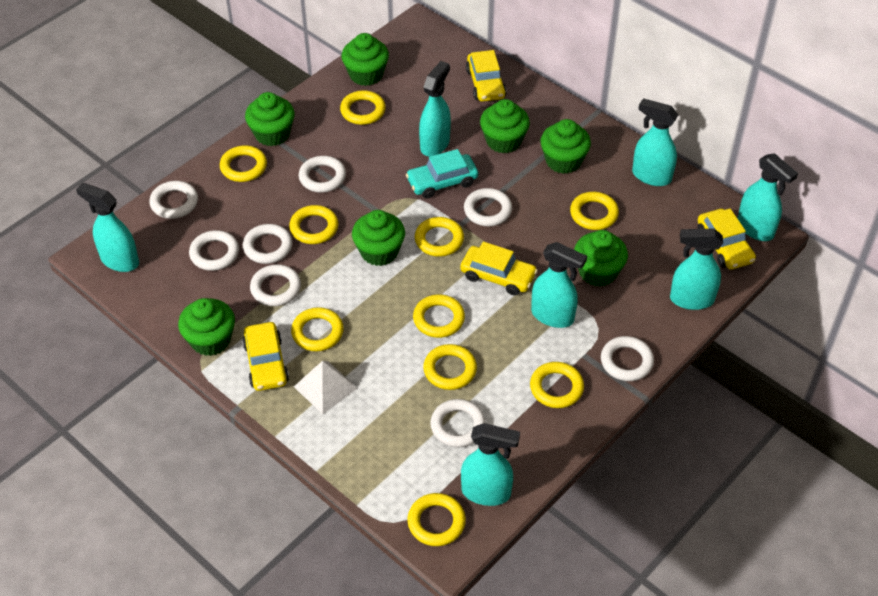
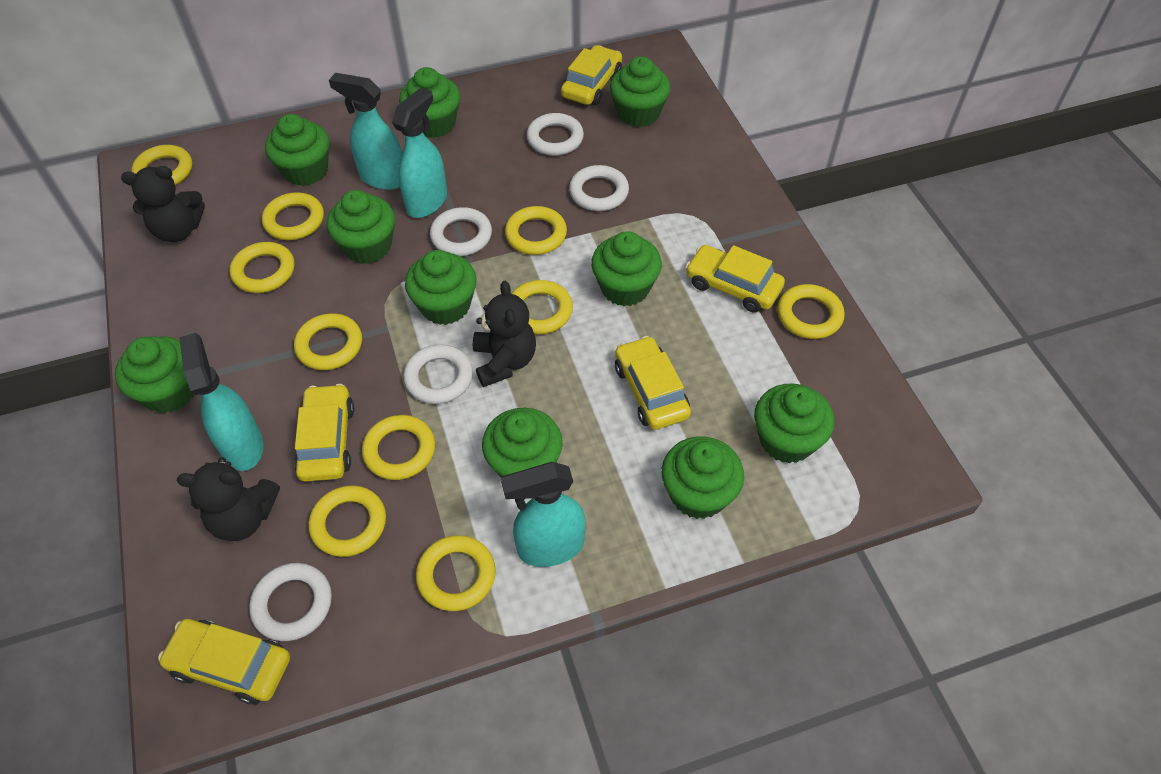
black teddy bear: 0 -> 3
green cupcake: 7 -> 10
turquoise car: 1 -> 0
turquoise spray bottle: 7 -> 4
white pyramid: 1 -> 0
white ring: 8 -> 5
yellow car: 4 -> 5

